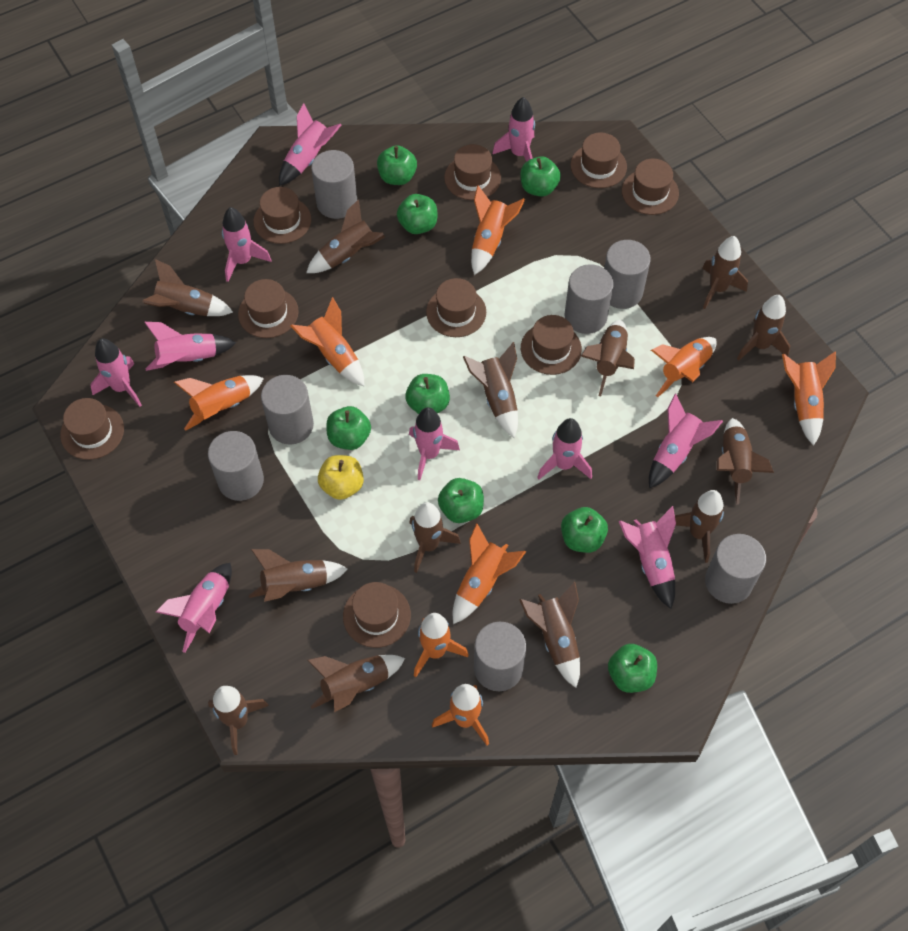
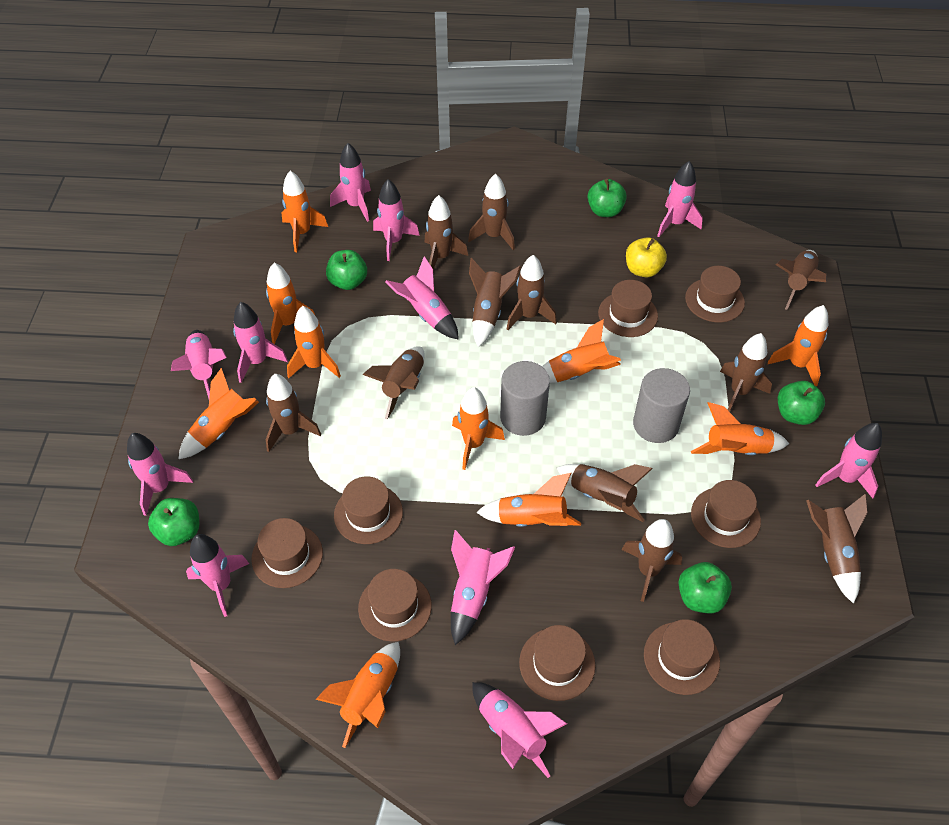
brown hat: 9 -> 8
brown rocket: 13 -> 11
green apple: 8 -> 5
grey cylinder: 7 -> 2
orange rocket: 8 -> 10
pink rocket: 10 -> 11

